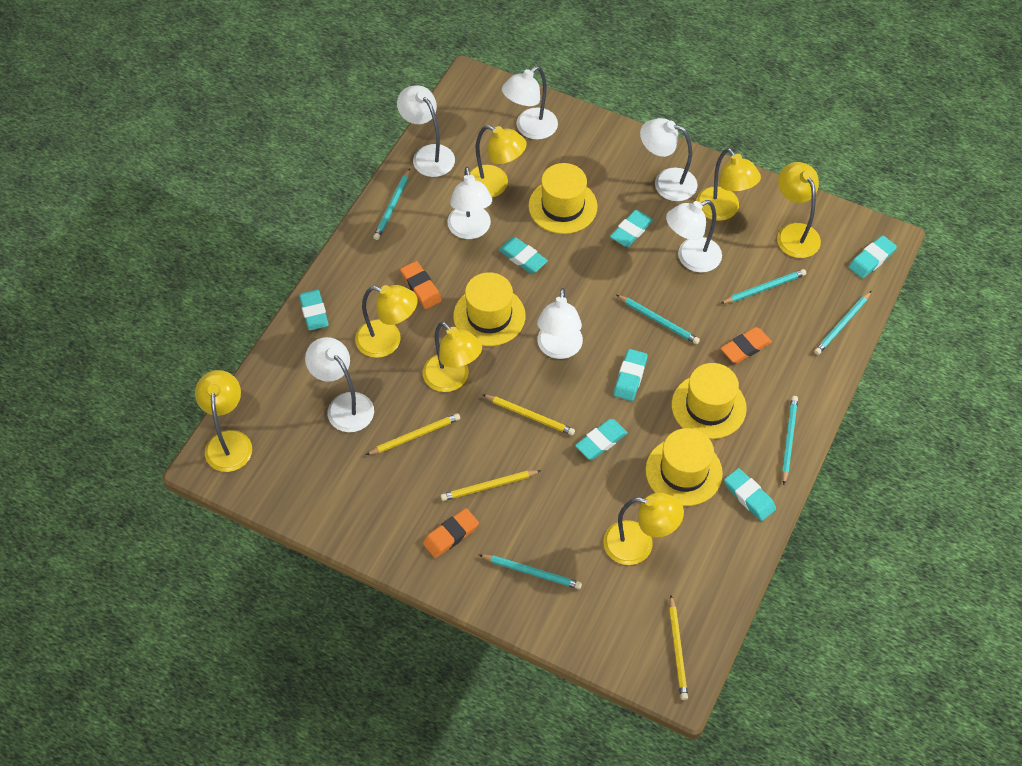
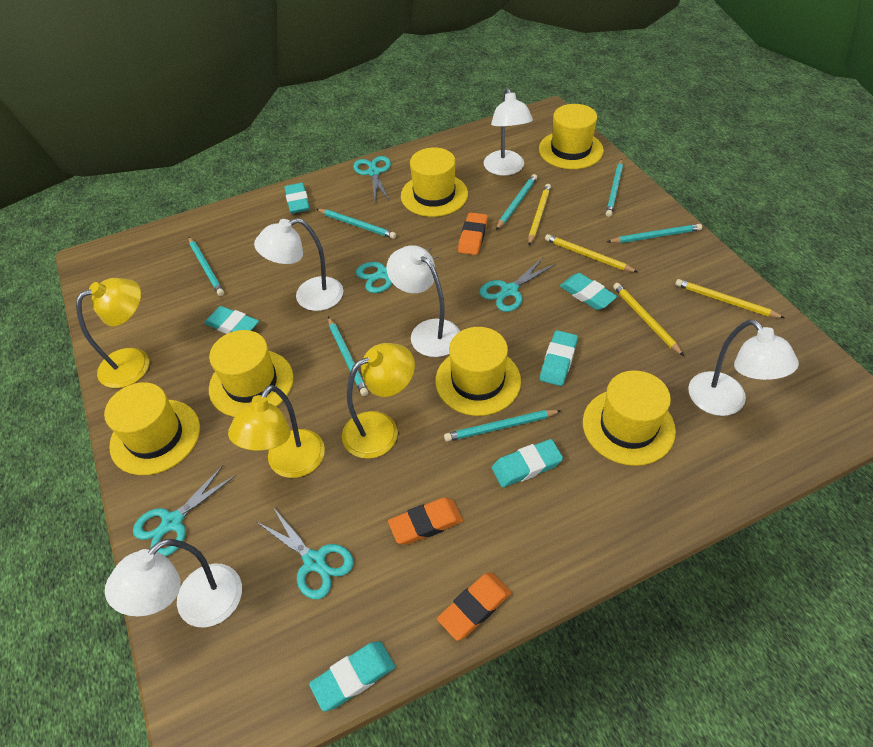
turquoise eraser: 7 -> 6
turquoise pencil: 6 -> 7
turquoise scissors: 0 -> 5
white lamp: 7 -> 5
yellow hat: 4 -> 6
yellow lamp: 7 -> 3

